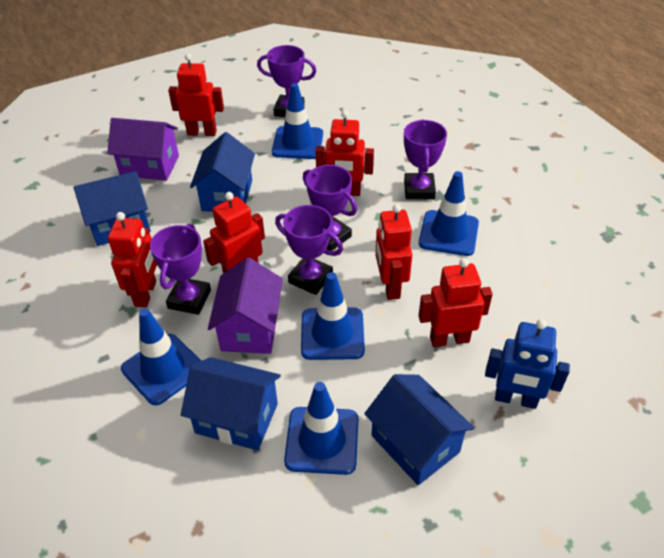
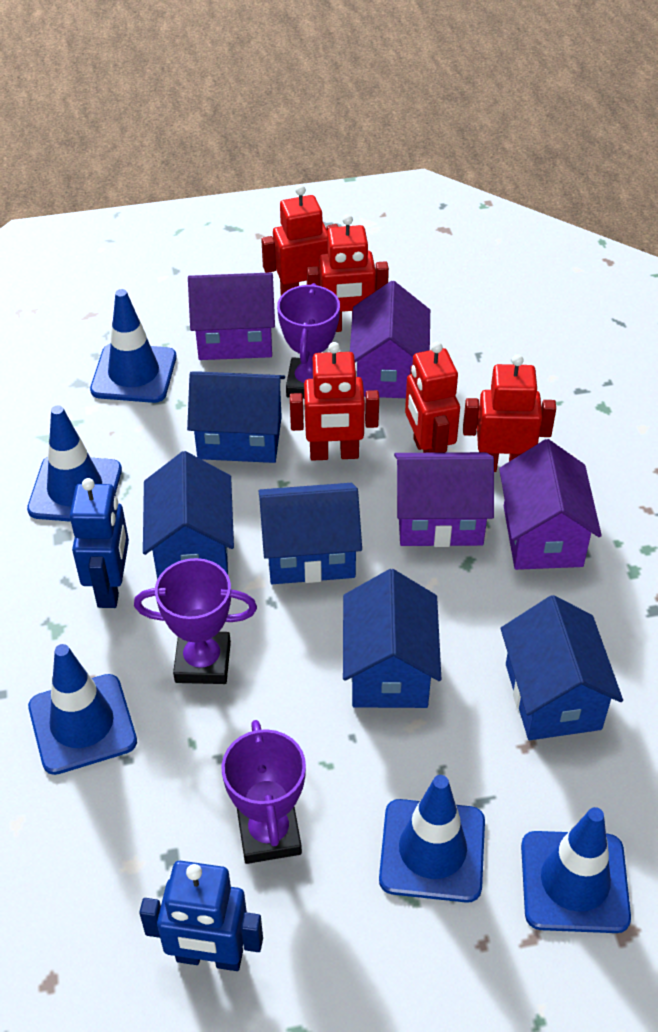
blue house: 4 -> 5
blue robot: 1 -> 2
purple house: 2 -> 4
purple trophy: 5 -> 3
red robot: 6 -> 5

